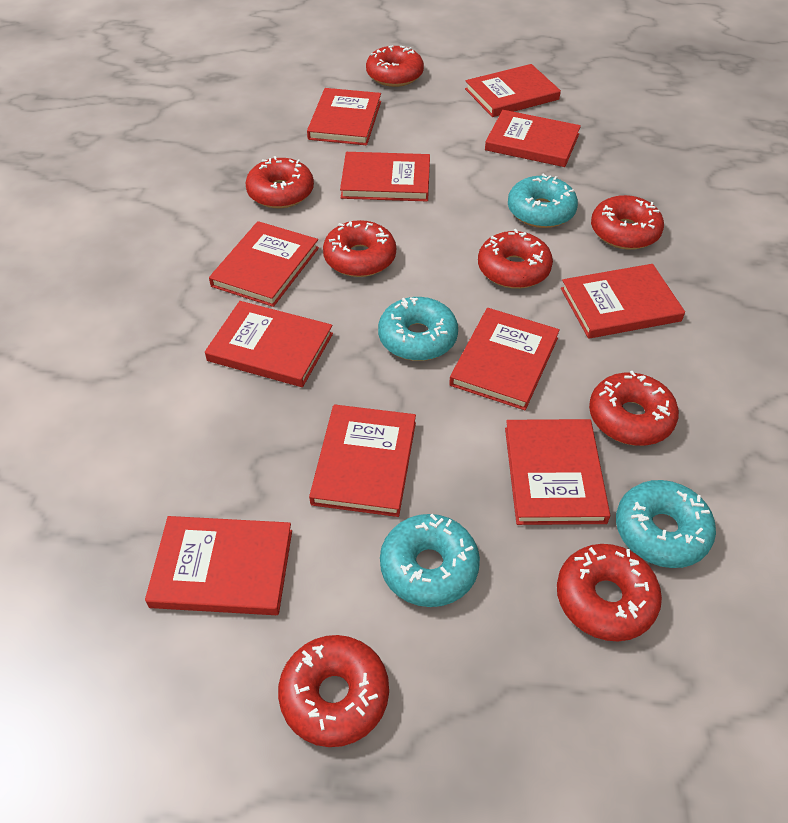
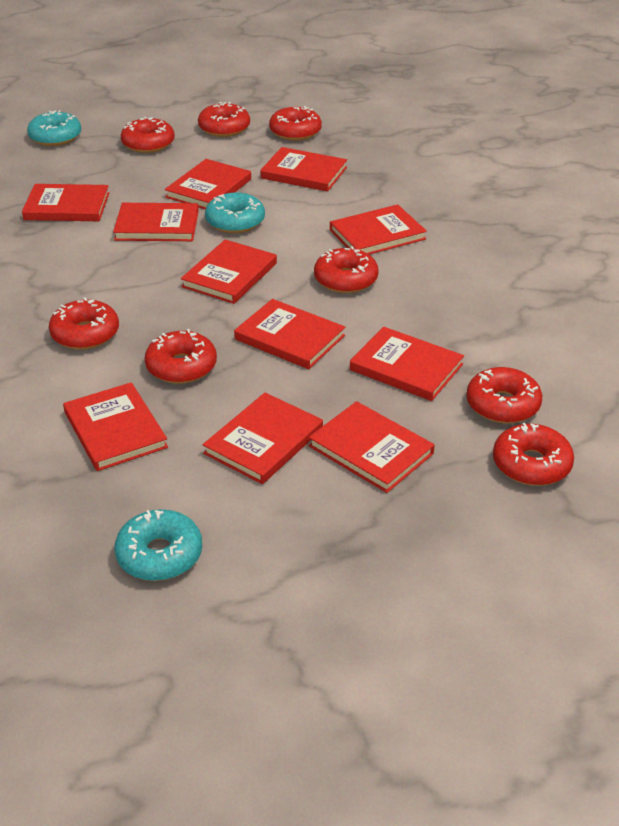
turquoise donut: 4 -> 3

